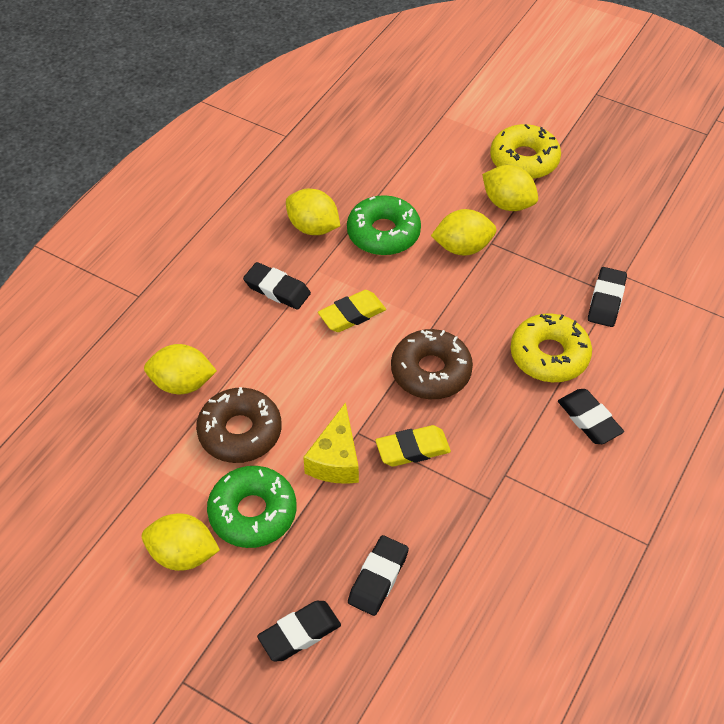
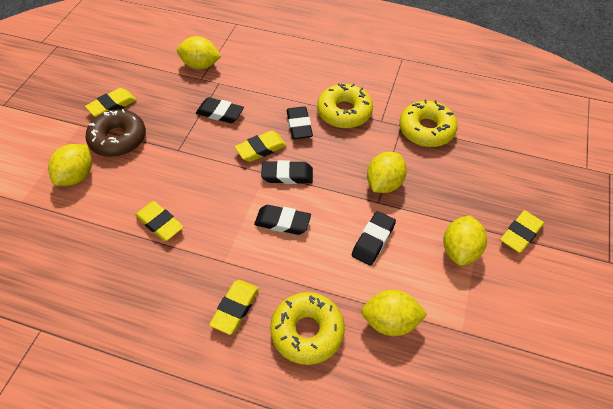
brown donut: 2 -> 1
green donut: 2 -> 0
yellow cheese: 1 -> 0
yellow donut: 2 -> 3
yellow eraser: 2 -> 5

